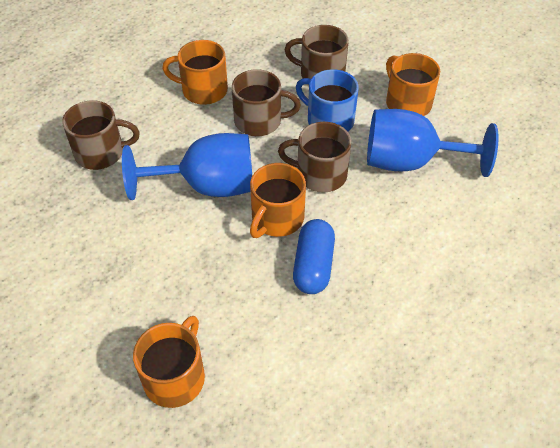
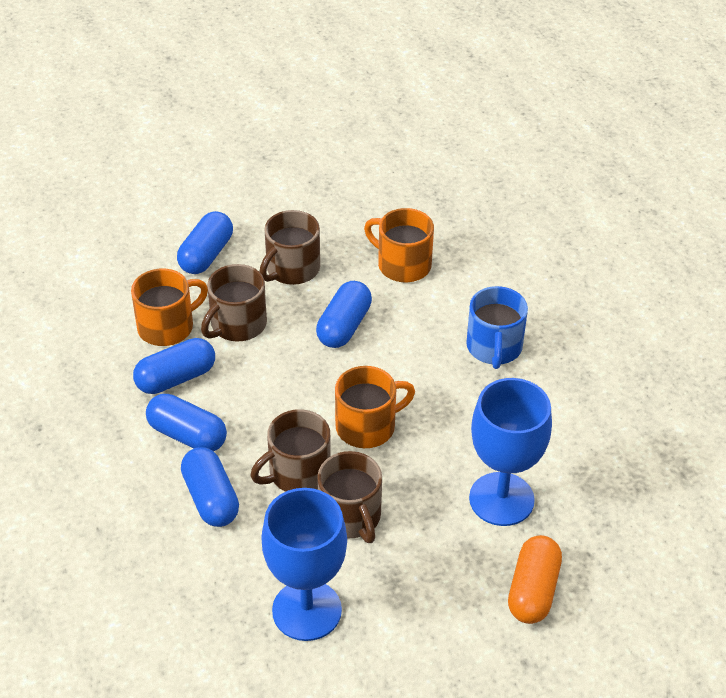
blue capsule: 1 -> 5
orange capsule: 0 -> 1
orange mug: 4 -> 3

